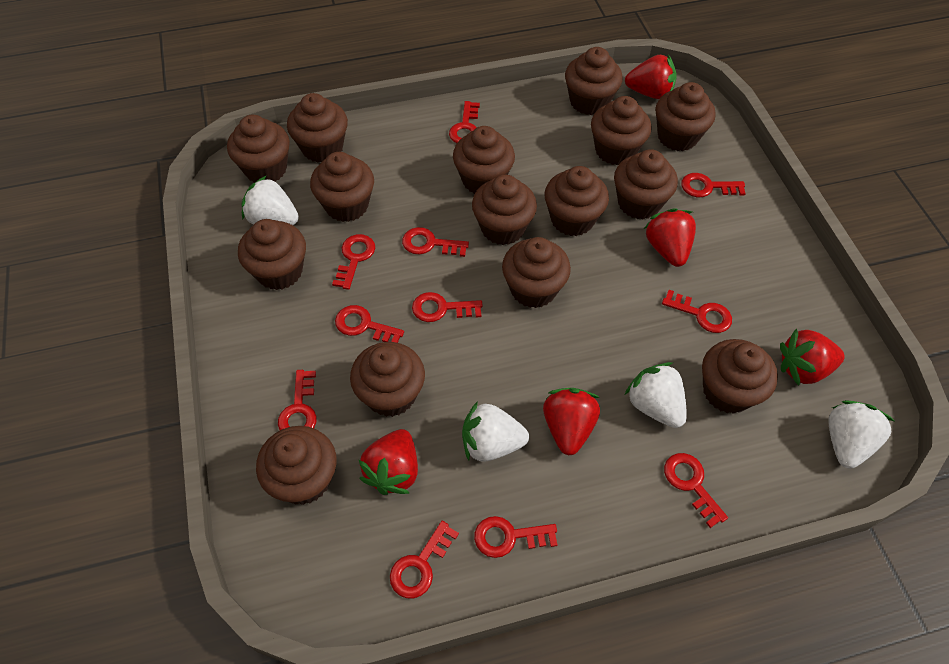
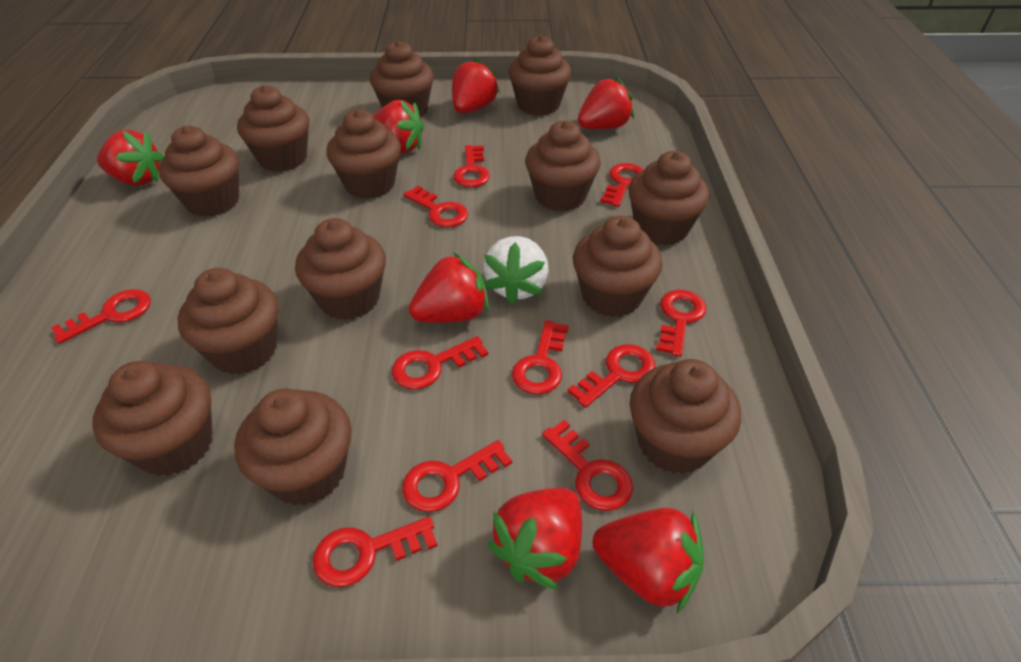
brown cupcake: 15 -> 13
red strawberry: 5 -> 7
white strawberry: 4 -> 1

